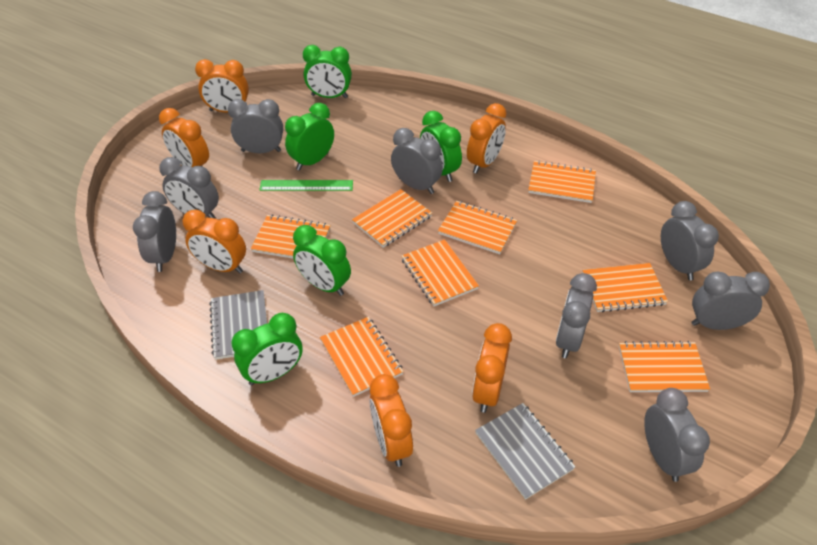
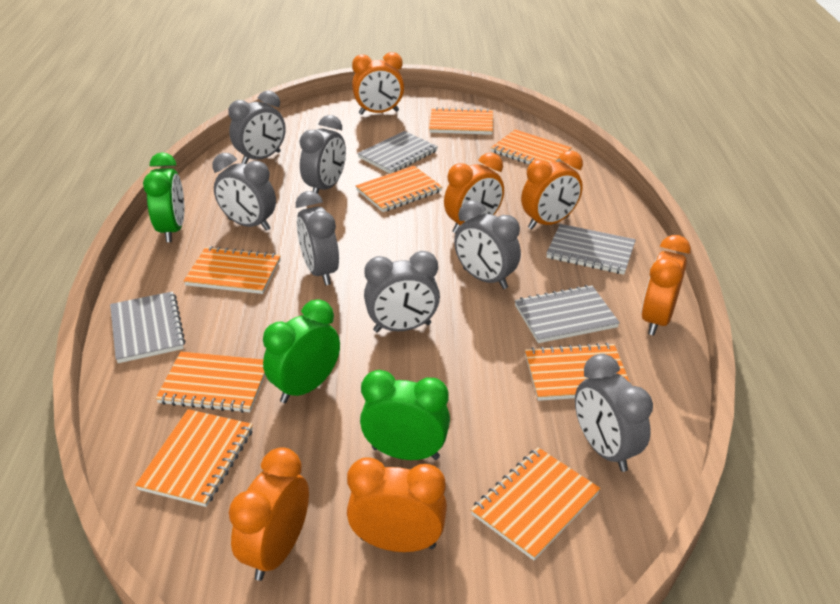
green clock: 5 -> 3
green ruler: 1 -> 0
grey clock: 8 -> 7
grey notebook: 2 -> 4

